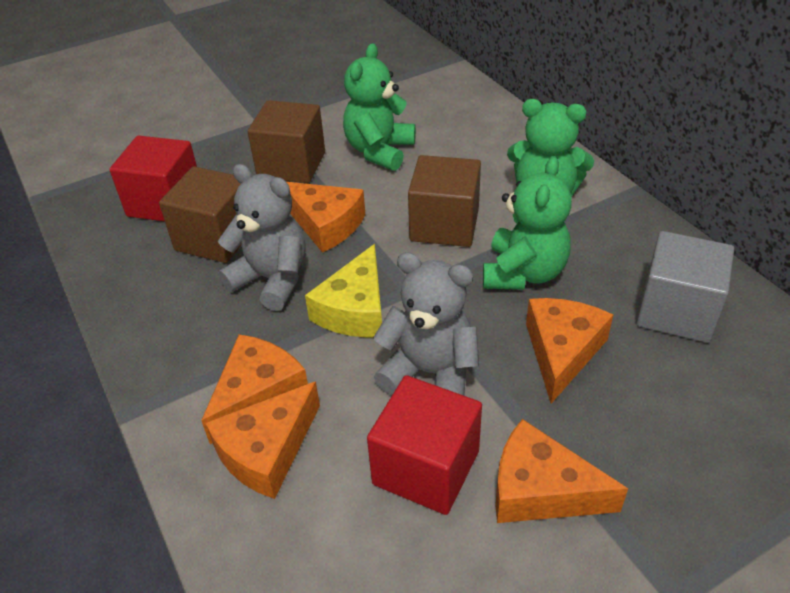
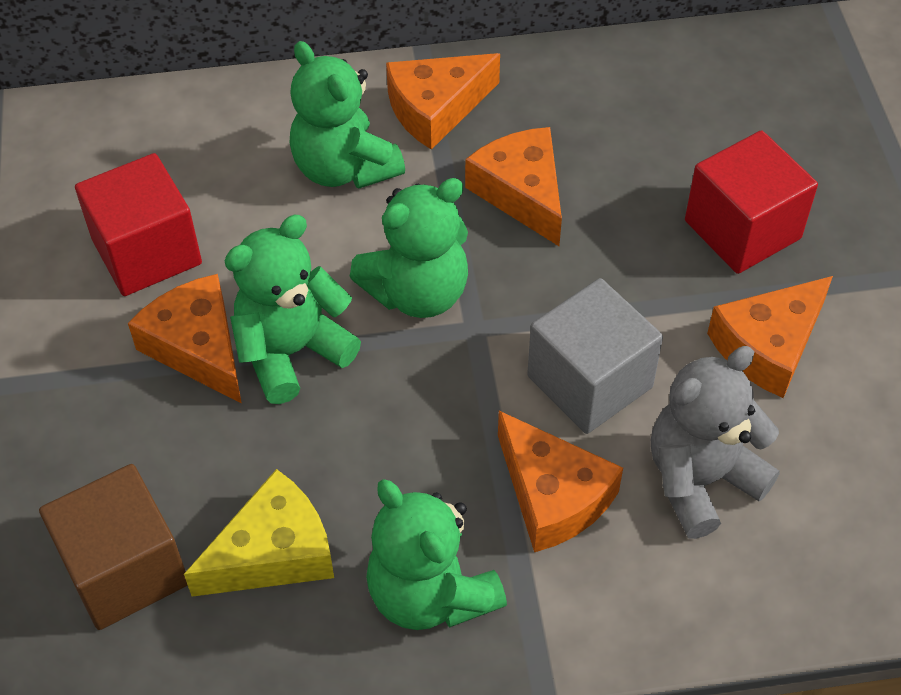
brown cube: 3 -> 1
green teddy bear: 3 -> 4
grey teddy bear: 2 -> 1

